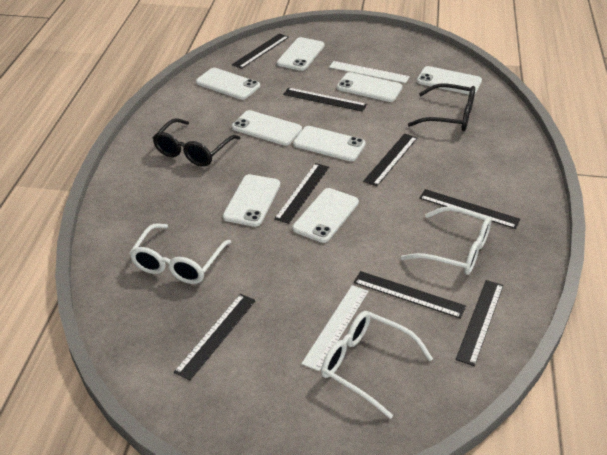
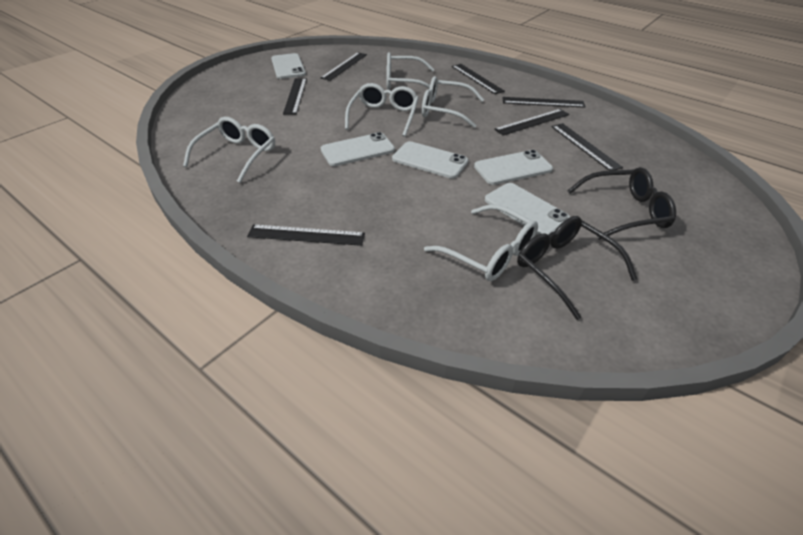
black ruler: 8 -> 7
white glasses: 3 -> 5
white phone: 8 -> 5
white ruler: 2 -> 0

